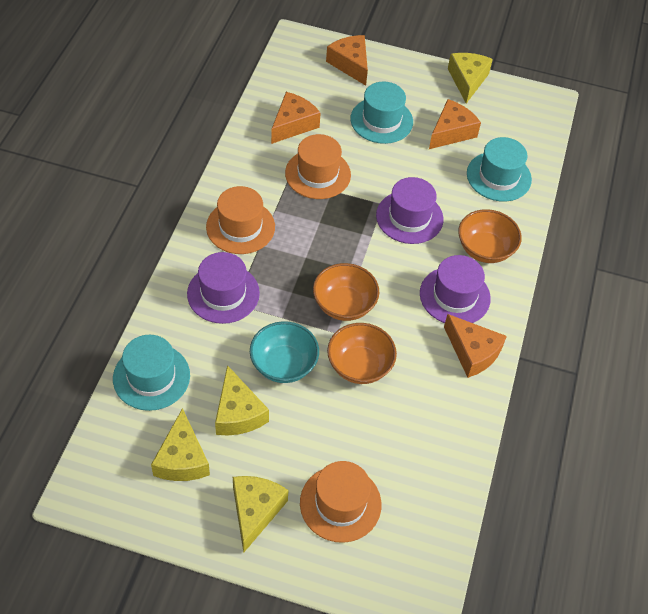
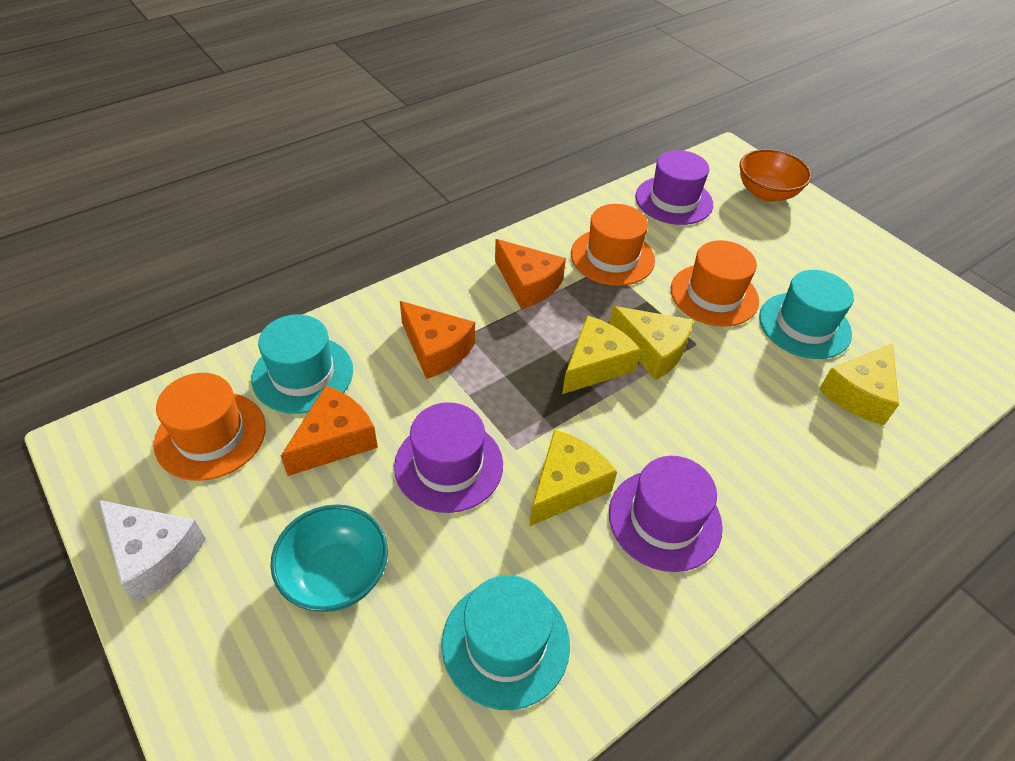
orange bowl: 3 -> 1
orange cheese: 4 -> 3
white cheese: 0 -> 1

